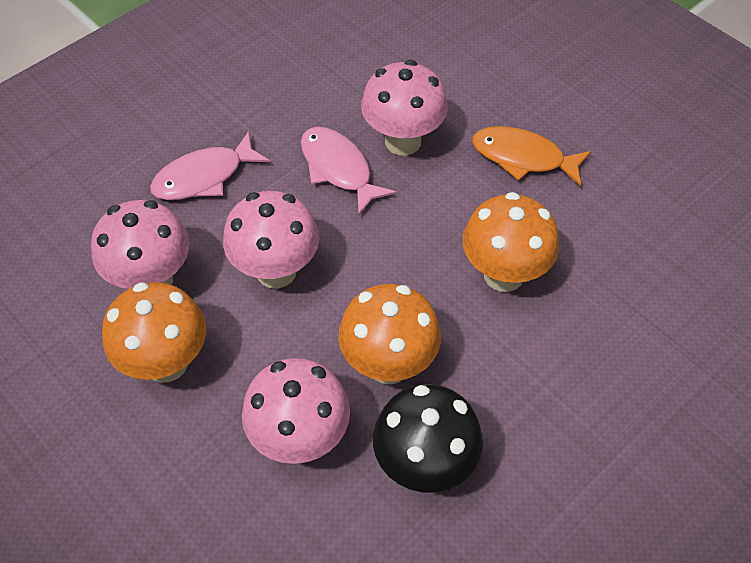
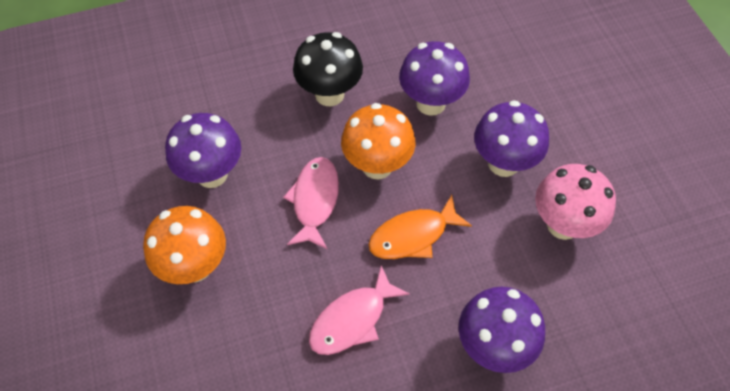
orange mushroom: 3 -> 2
pink mushroom: 4 -> 1
purple mushroom: 0 -> 4

